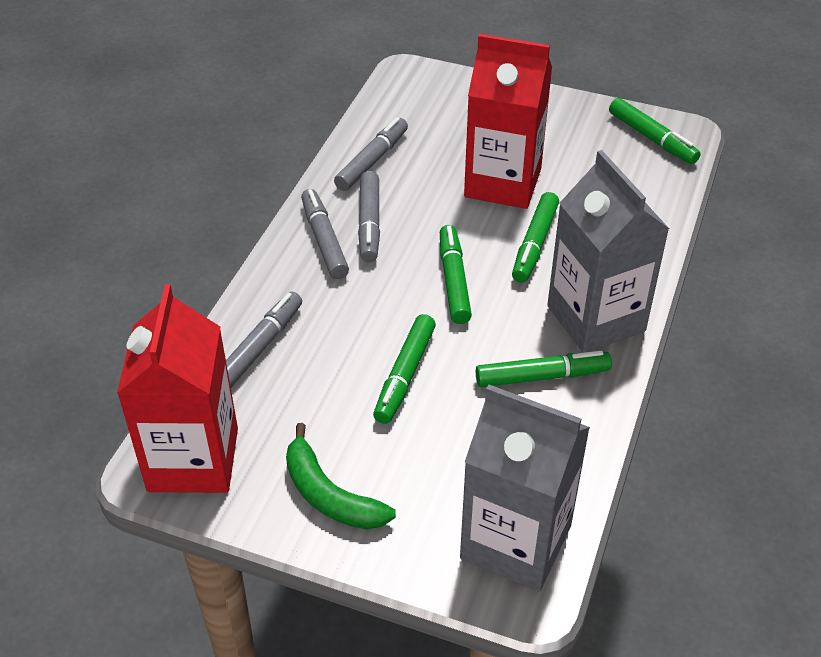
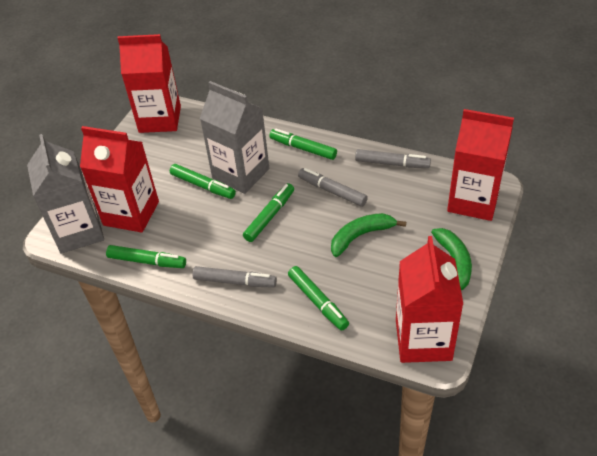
green banana: 1 -> 2
grey marker: 4 -> 3
red carton: 2 -> 4

